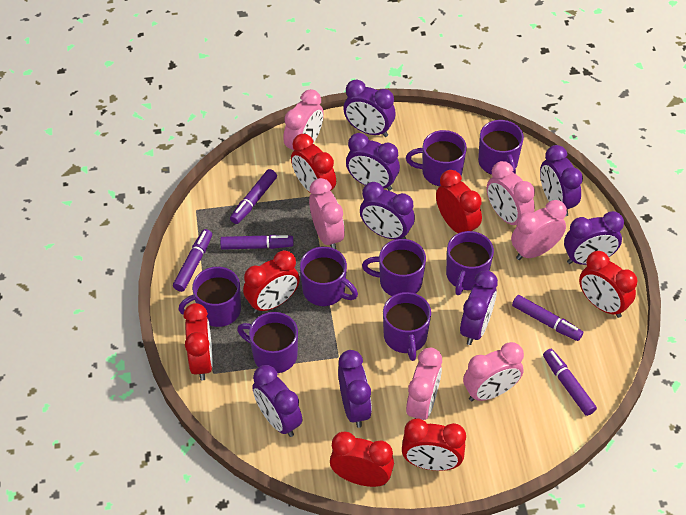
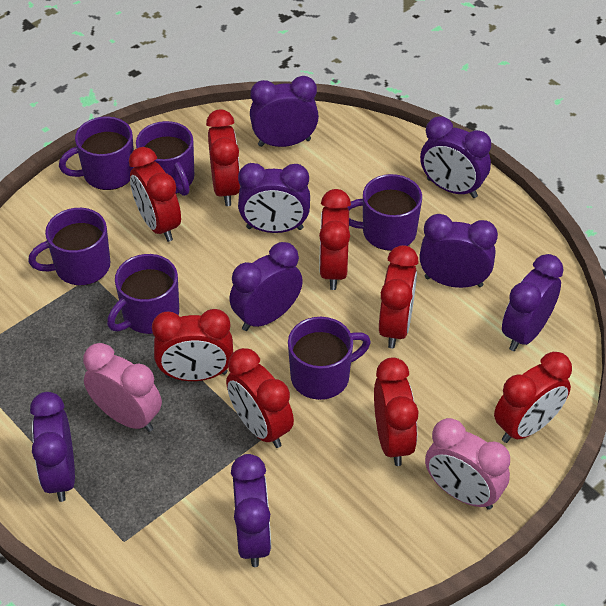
pink clock: 6 -> 2
purple marker: 5 -> 0
purple mug: 8 -> 6
red clock: 7 -> 8

